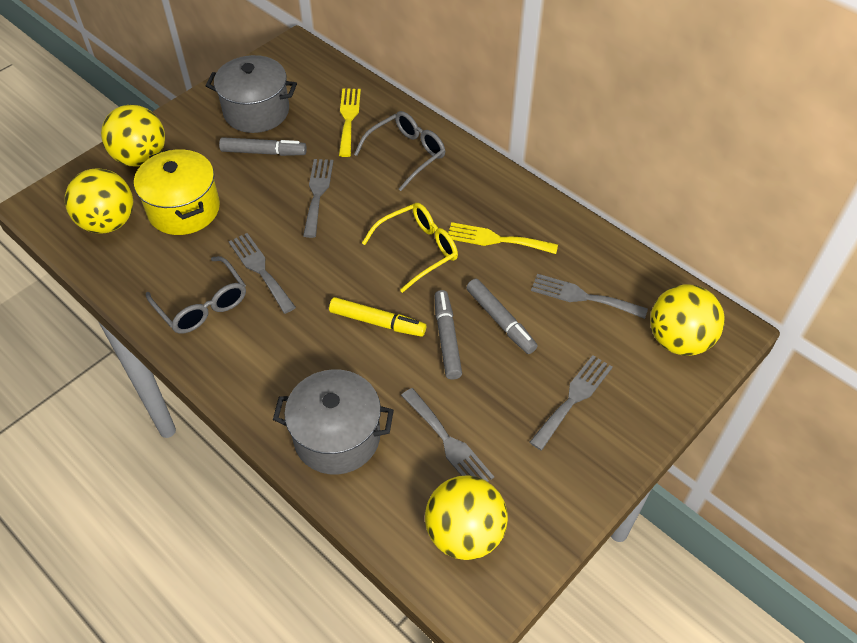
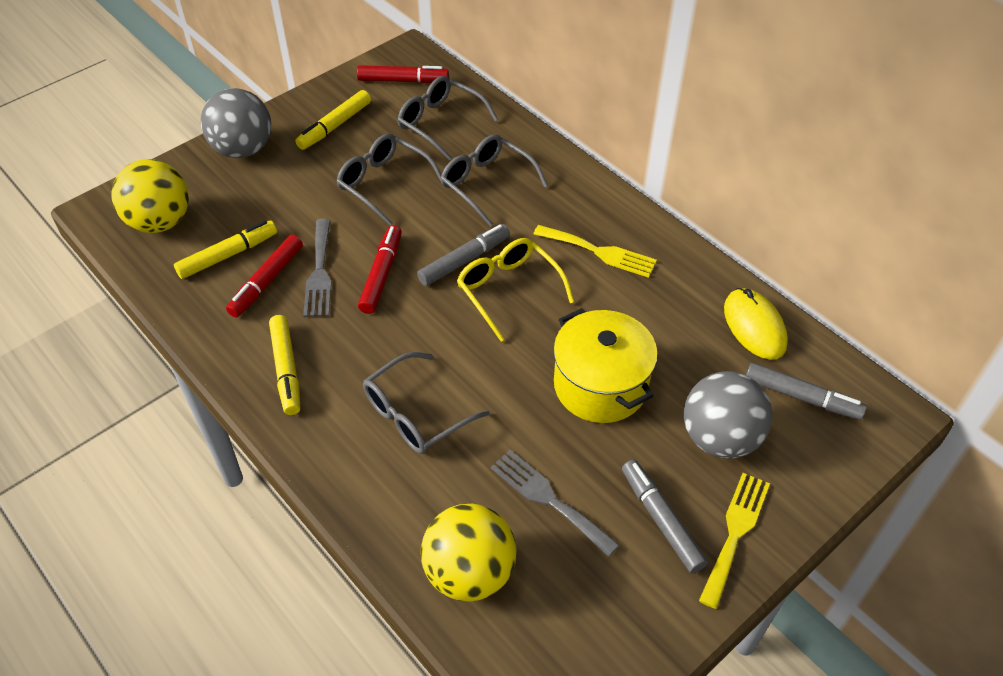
grey ball: 0 -> 2
grey fork: 5 -> 2
grey glasses: 2 -> 4
grey pot: 2 -> 0
red marker: 0 -> 3
yellow ball: 4 -> 2
yellow marker: 1 -> 3
yellow mouse: 0 -> 1

